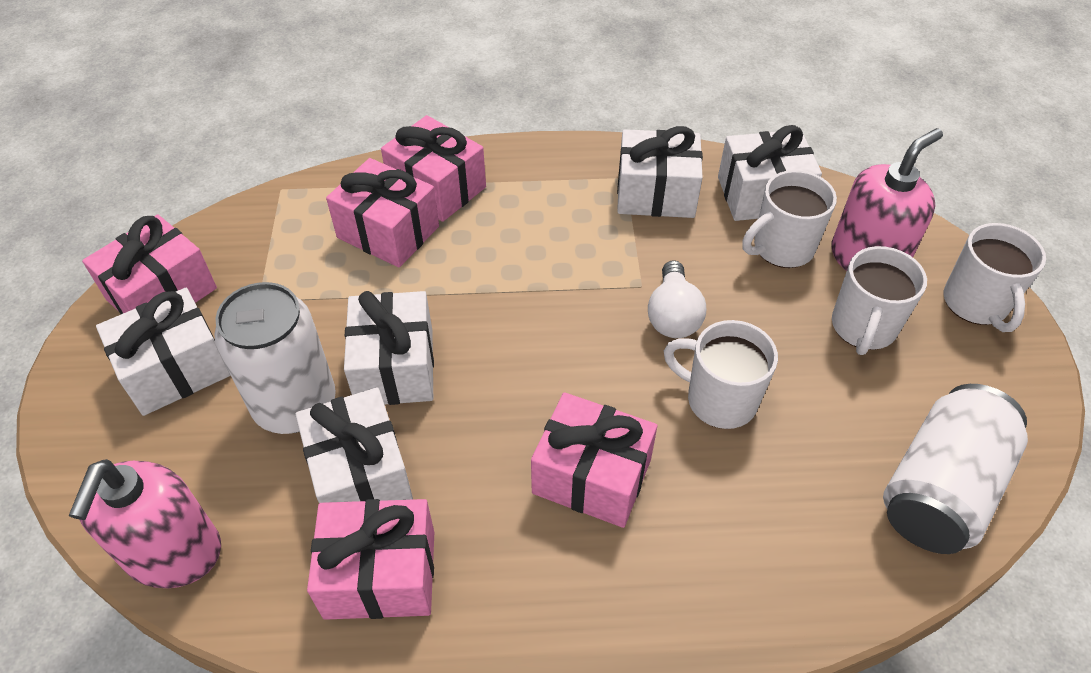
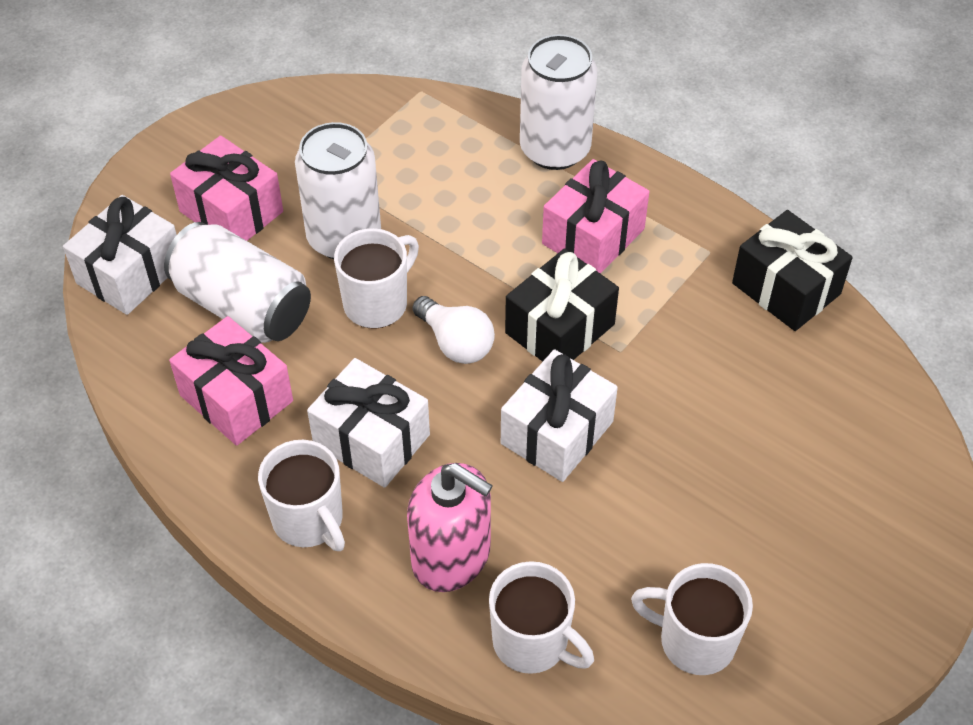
black gift: 0 -> 2
pink gift: 5 -> 3
pink soap dispenser: 2 -> 1
white can: 2 -> 3
white gift: 5 -> 3

